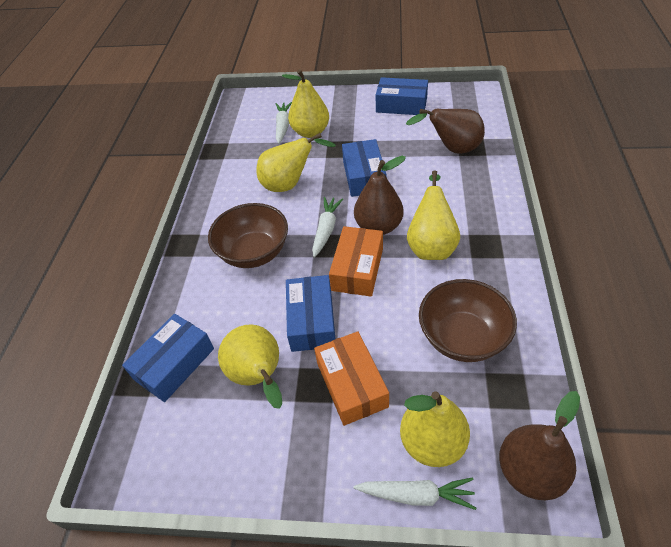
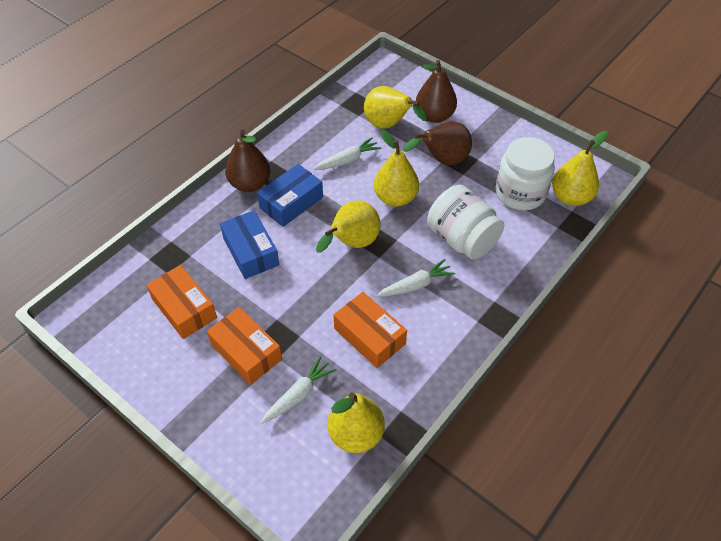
blue box: 4 -> 2
brown bowl: 2 -> 0
orange box: 2 -> 3
white jar: 0 -> 2

